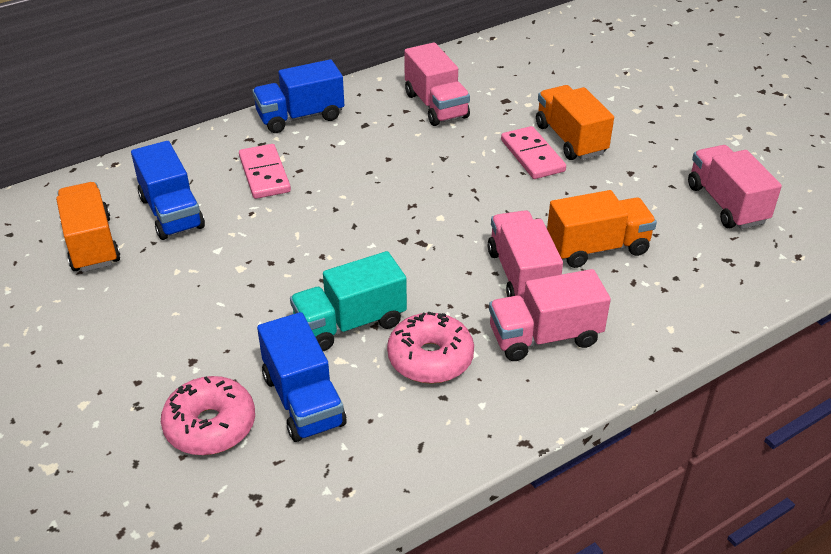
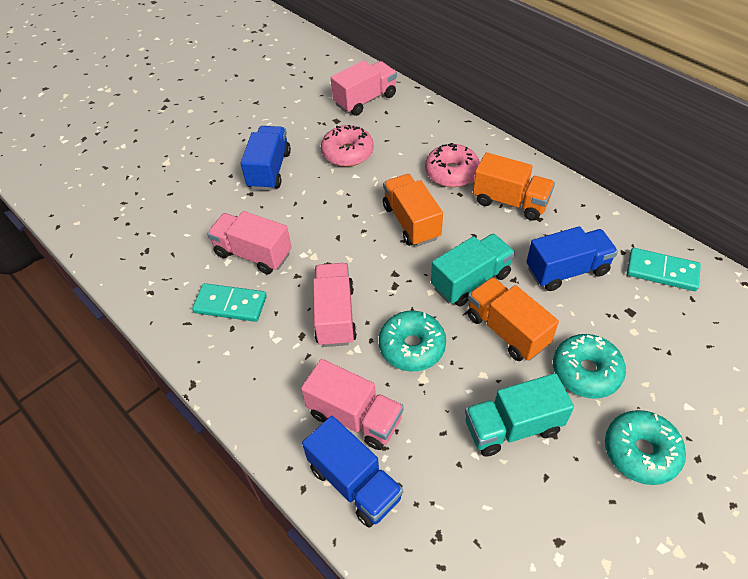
pink domino: 2 -> 0
turquoise domino: 0 -> 2
turquoise donut: 0 -> 3
turquoise truck: 1 -> 2

